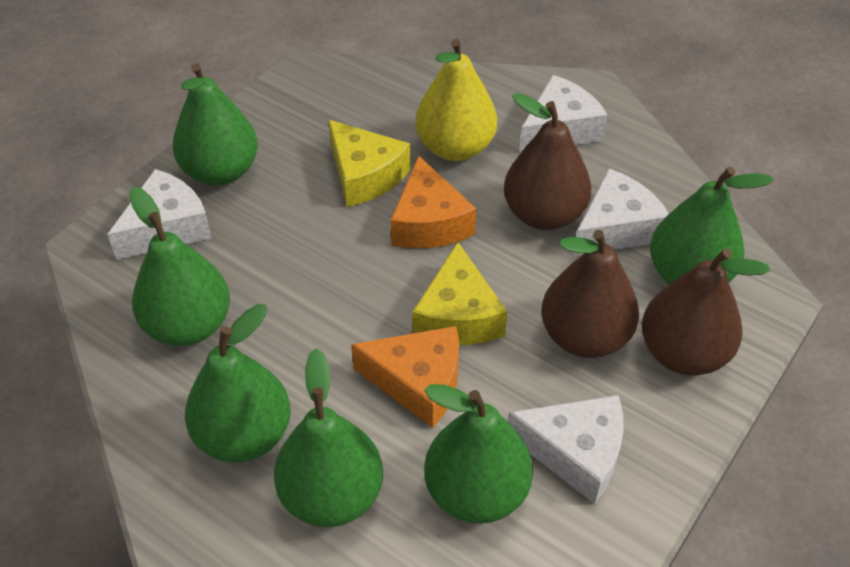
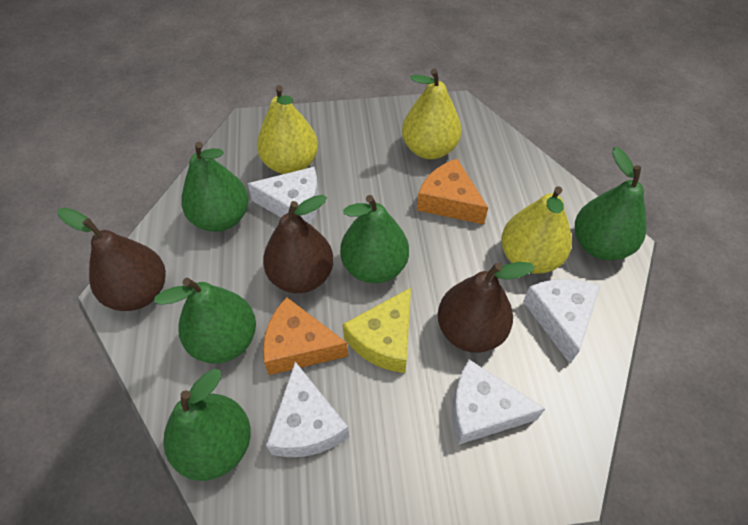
green pear: 6 -> 5
yellow cheese: 2 -> 1
yellow pear: 1 -> 3

